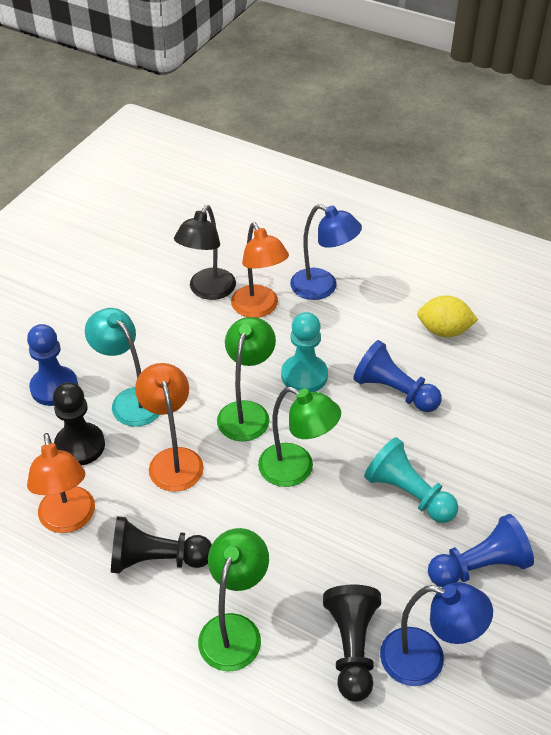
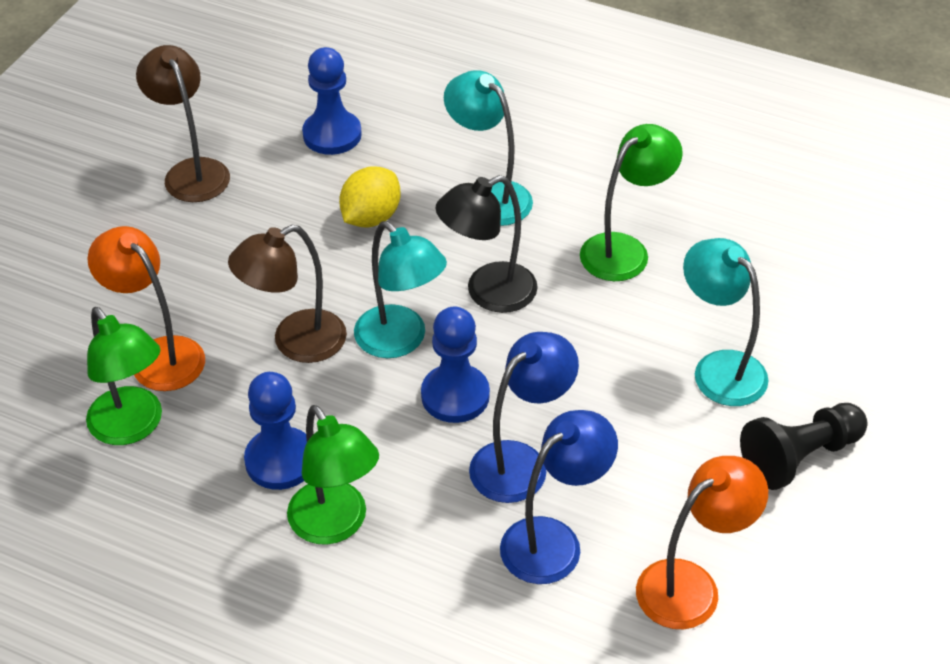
black pawn: 3 -> 1
brown lamp: 0 -> 2
orange lamp: 3 -> 2
turquoise lamp: 1 -> 3
turquoise pawn: 2 -> 0

